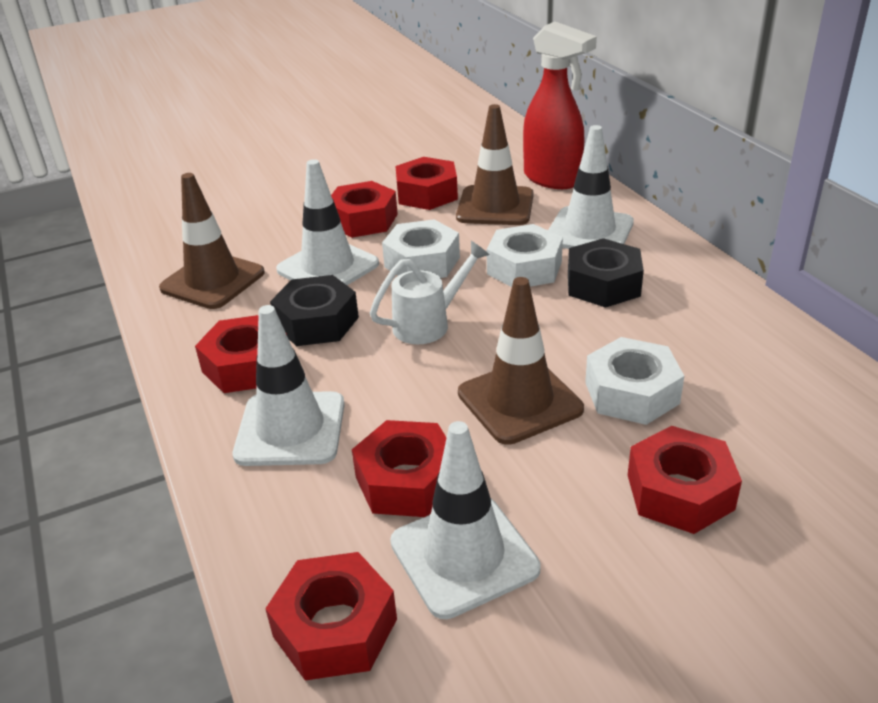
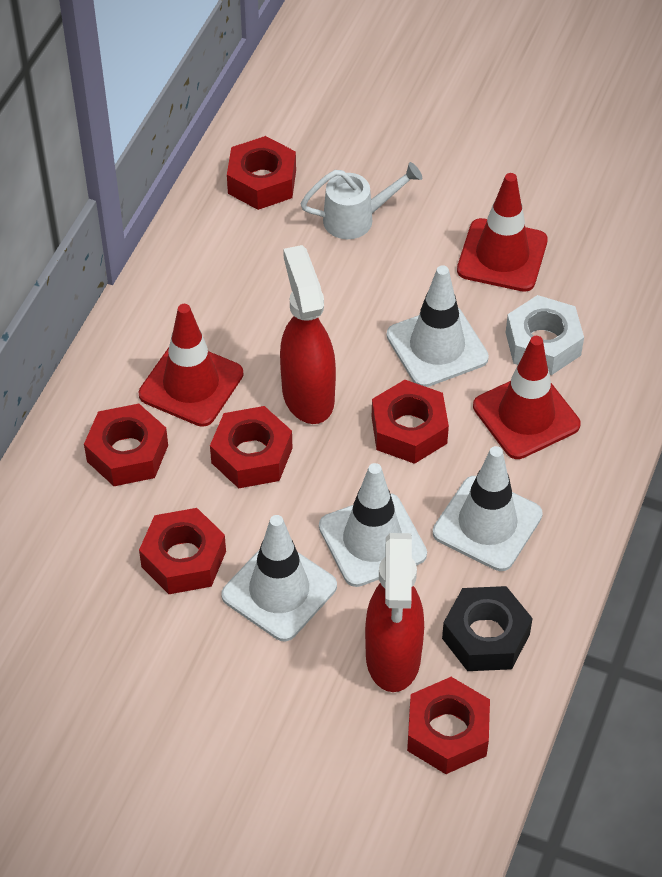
black nut: 2 -> 1
brown traffic cone: 3 -> 0
red spray bottle: 1 -> 2
red traffic cone: 0 -> 3
white nut: 3 -> 1

